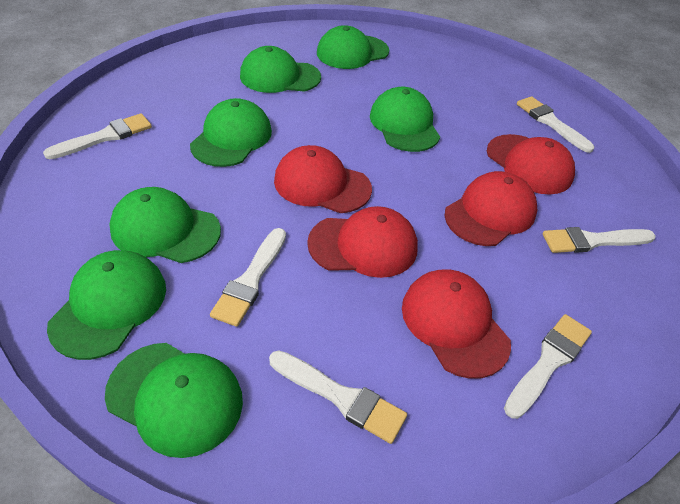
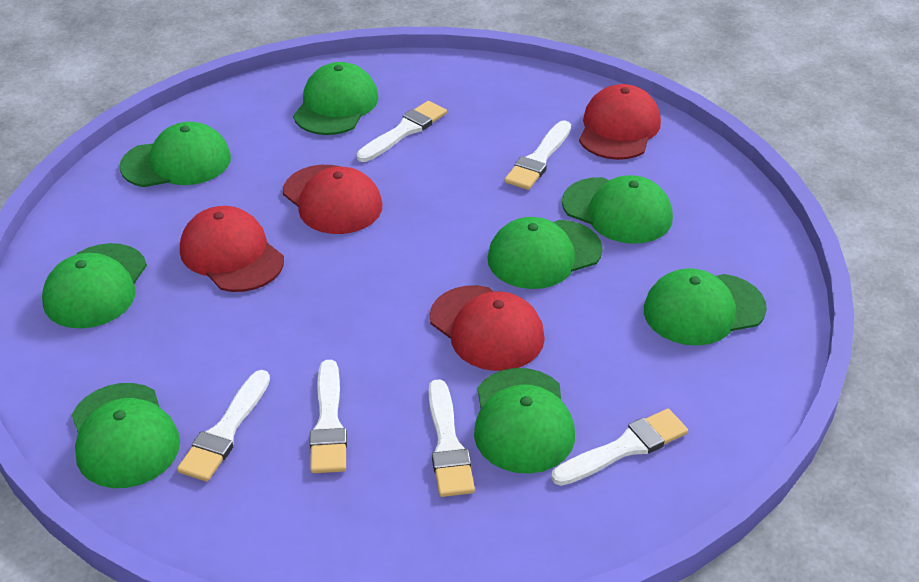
green cap: 7 -> 8
red cap: 5 -> 4

